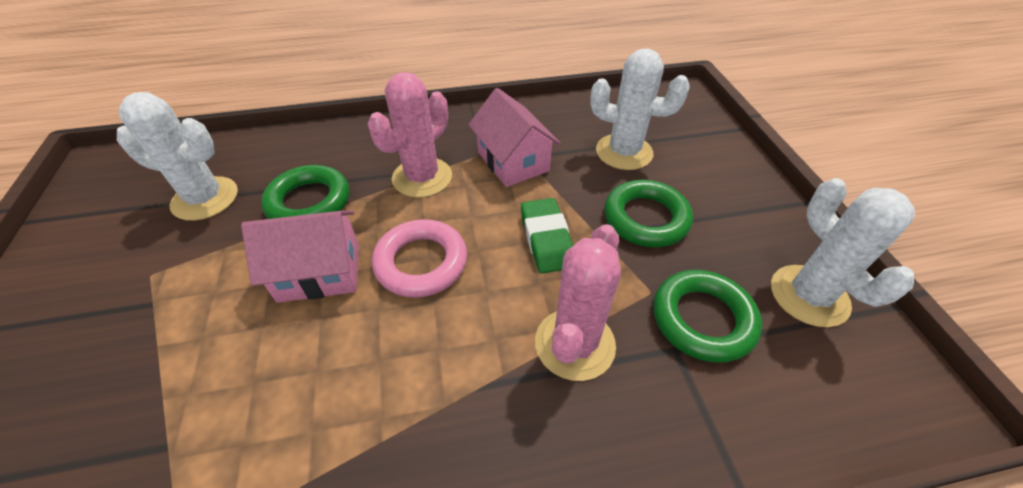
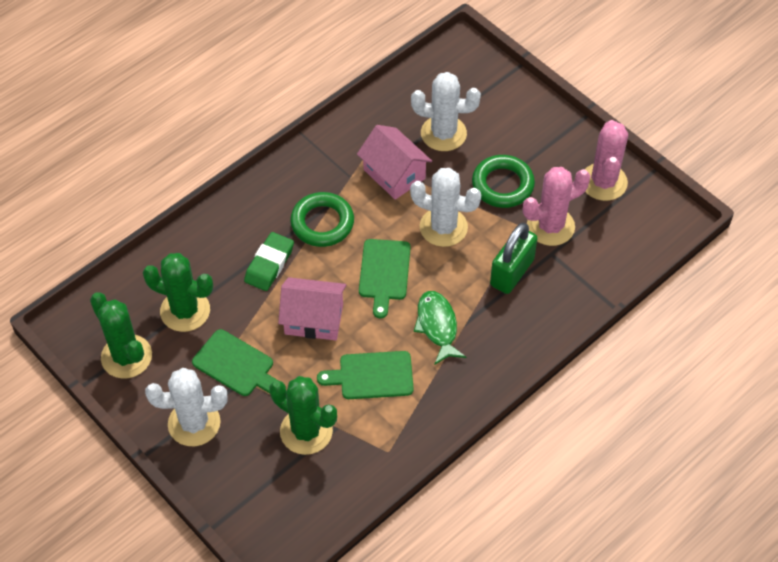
green cactus: 0 -> 3
green cutting board: 0 -> 3
green fish: 0 -> 1
green padlock: 0 -> 1
green ring: 3 -> 2
pink ring: 1 -> 0

